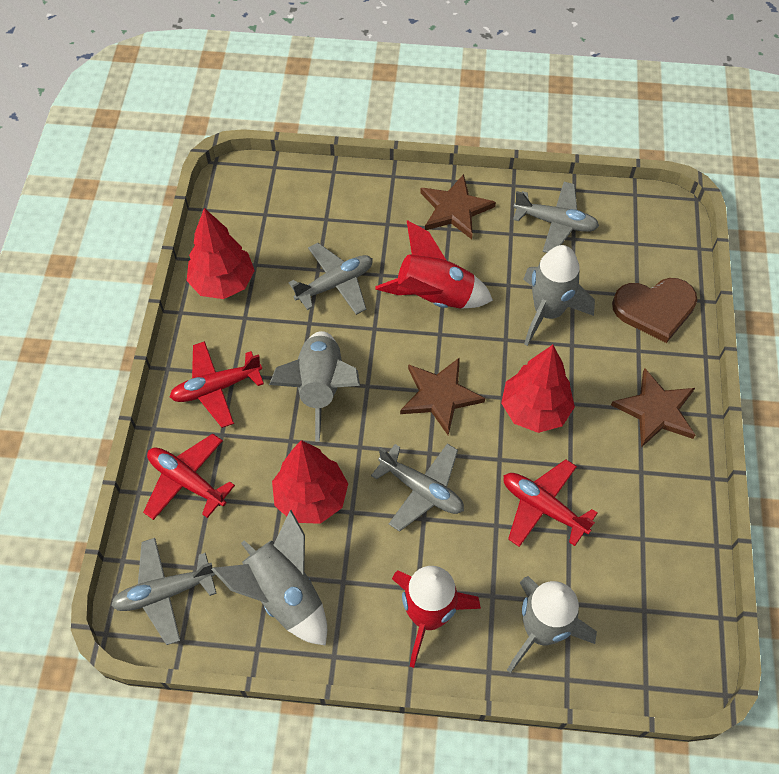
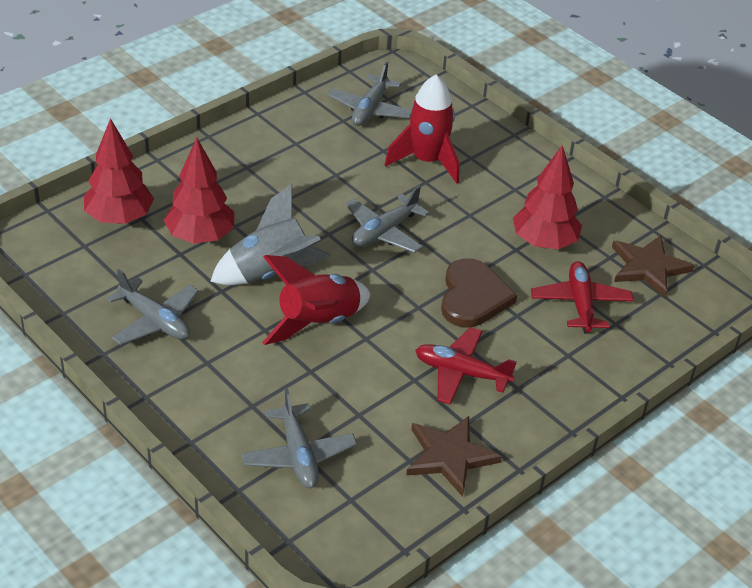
brown star: 3 -> 2
grey rocket: 4 -> 1
red plane: 3 -> 2

